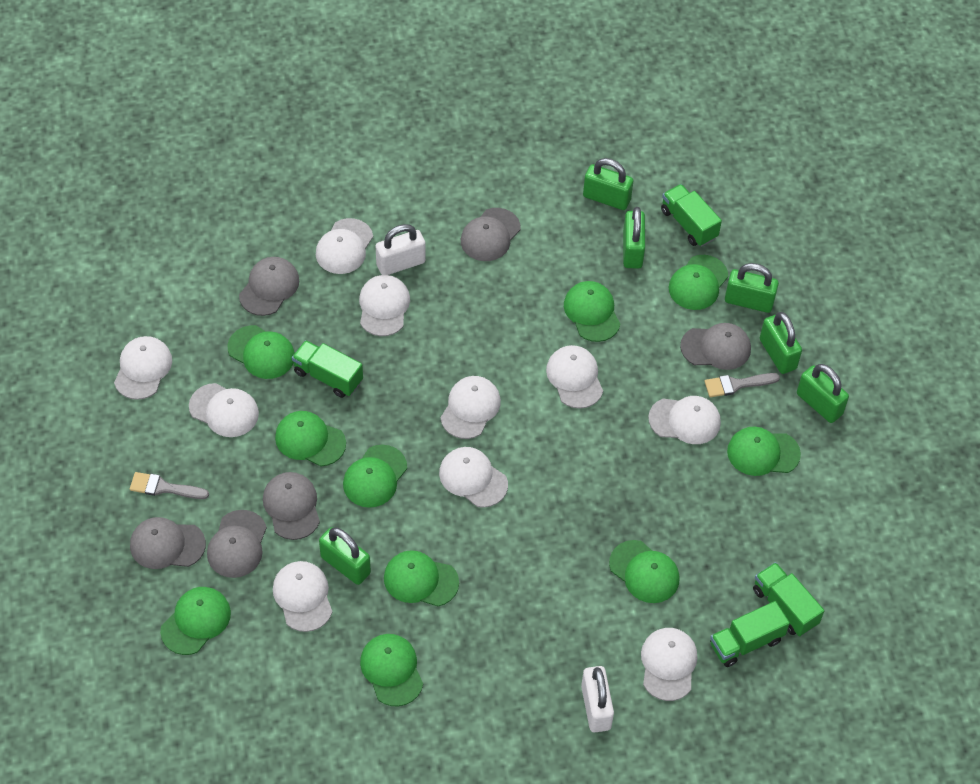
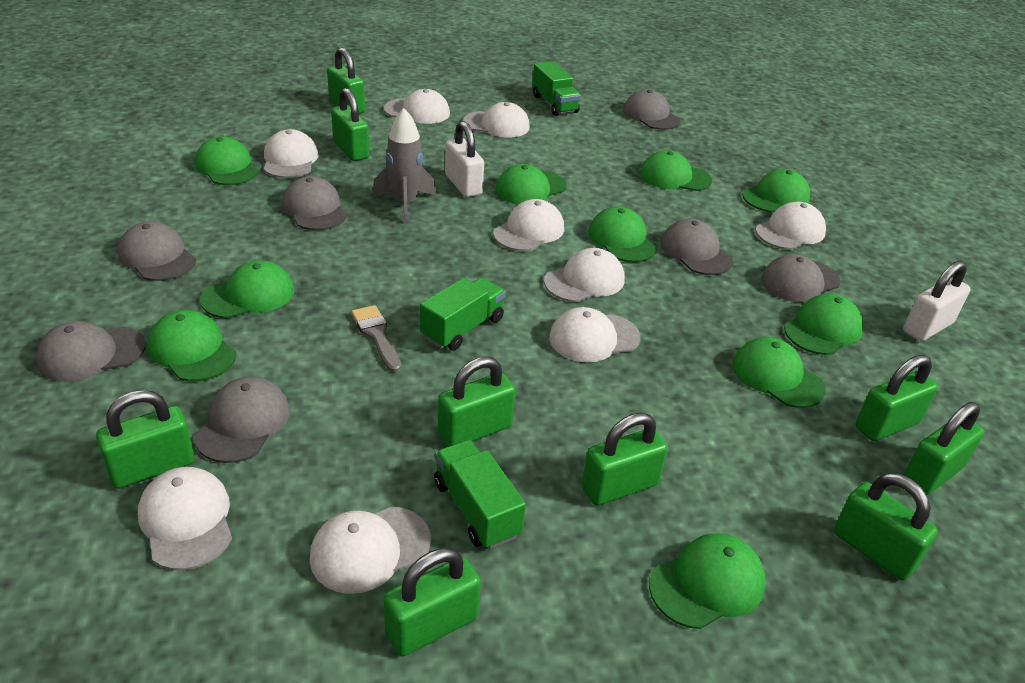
green padlock: 6 -> 9
green truck: 4 -> 3
grey brush: 2 -> 1
grey cap: 6 -> 7
grey rocket: 0 -> 1
white cap: 10 -> 9

